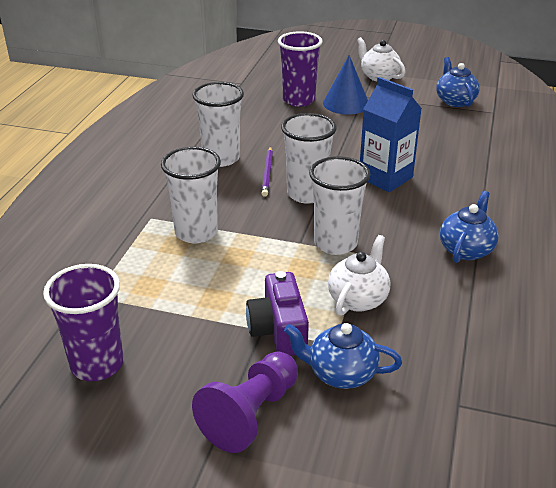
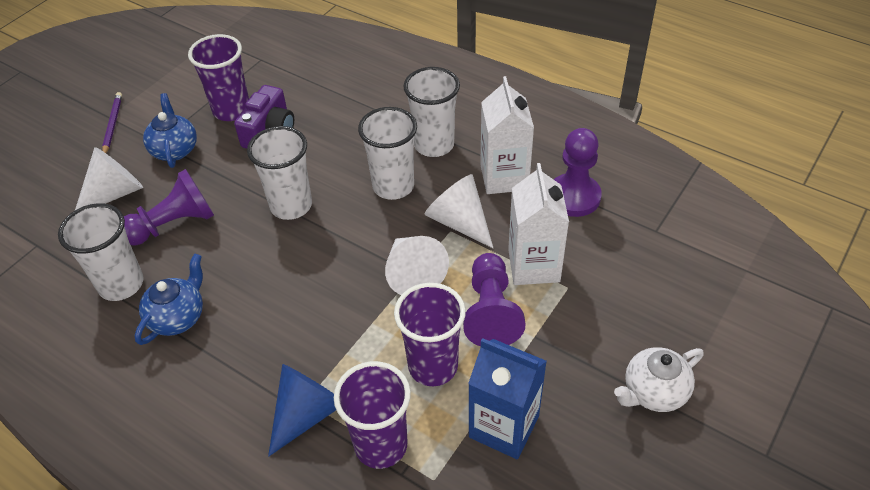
blue teapot: 3 -> 2
purple cup: 2 -> 3
purple pawn: 1 -> 3
white carton: 0 -> 2
white cone: 0 -> 3
white teapot: 2 -> 1

